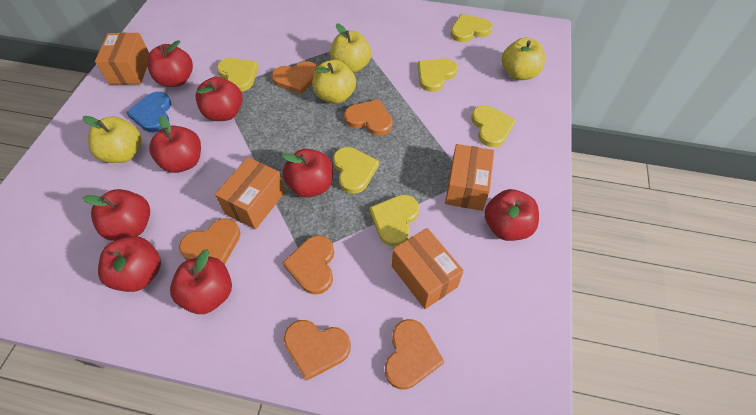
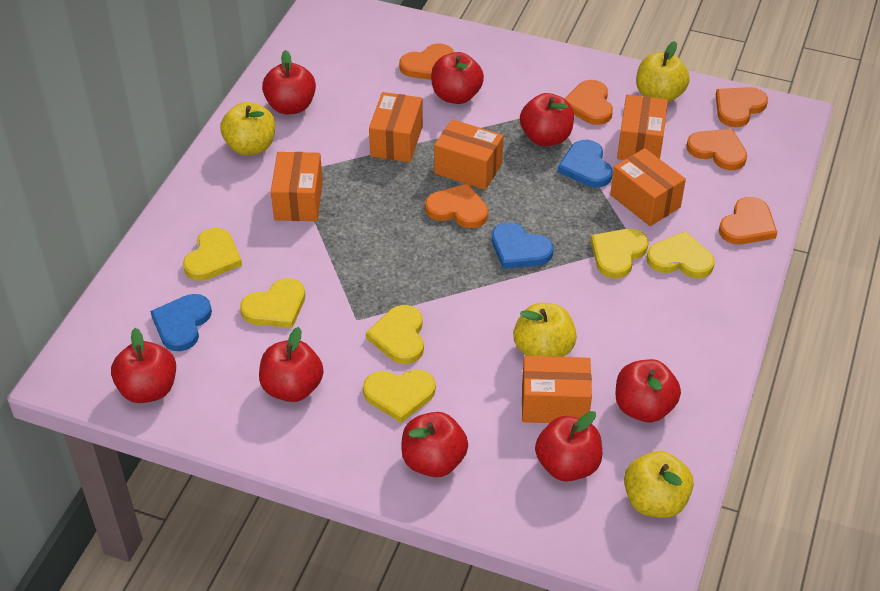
blue heart: 1 -> 3
orange box: 4 -> 6

